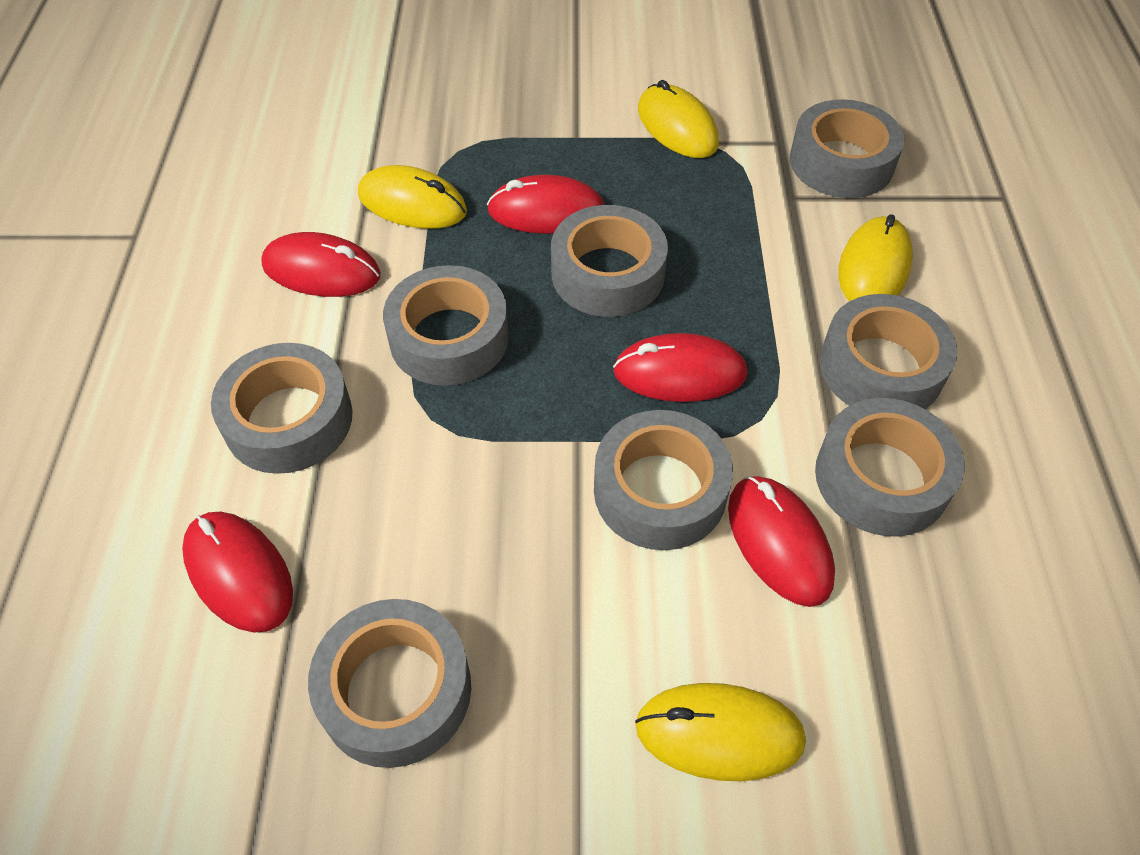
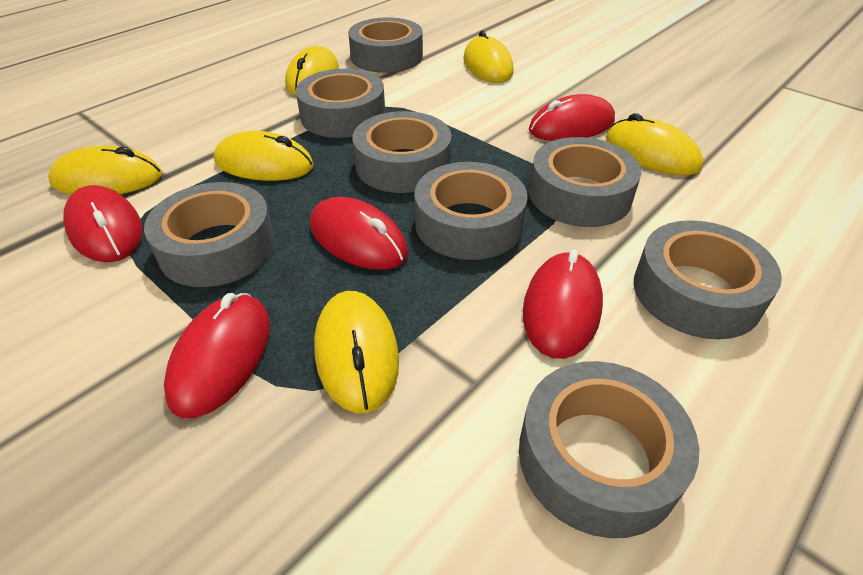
yellow mouse: 4 -> 6

